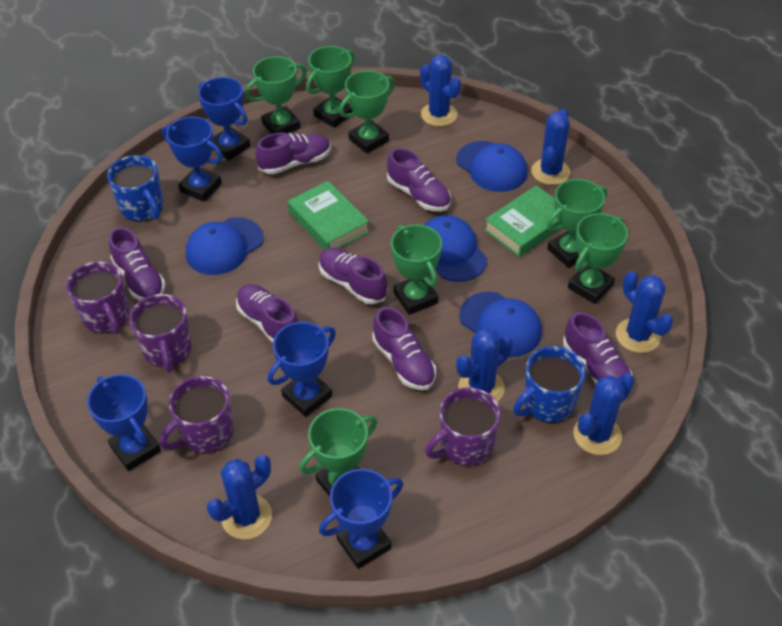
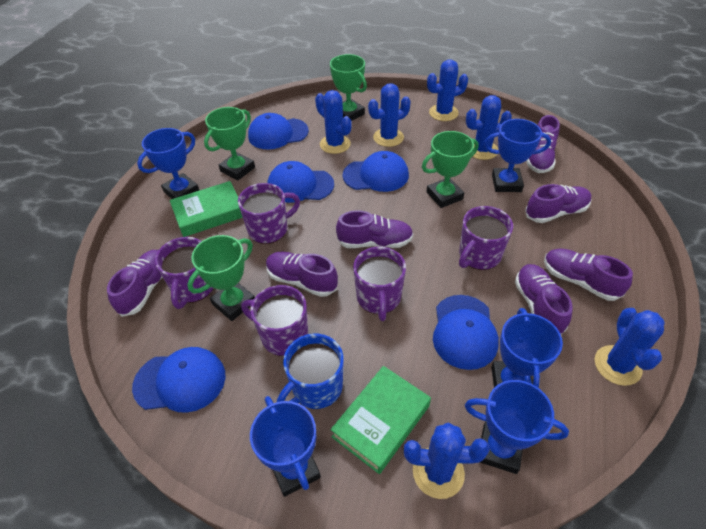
blue cap: 4 -> 5
blue mug: 2 -> 1
green trophy: 7 -> 4
purple mug: 4 -> 5

